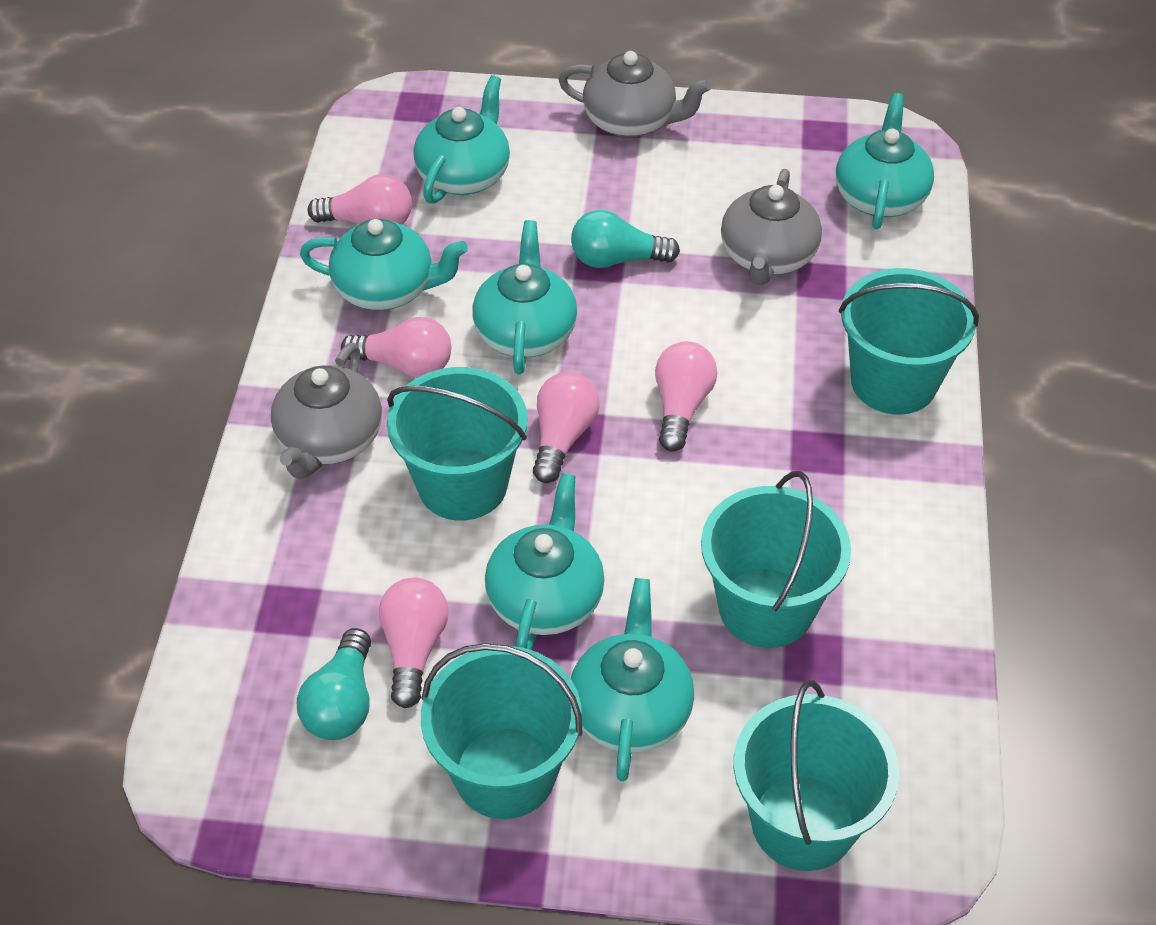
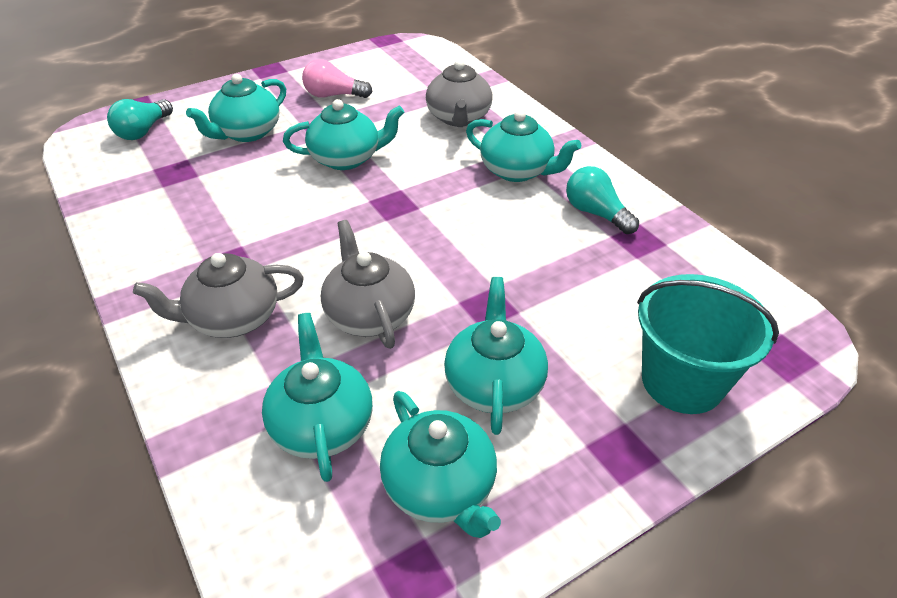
pink light bulb: 5 -> 1
turquoise bucket: 5 -> 1

